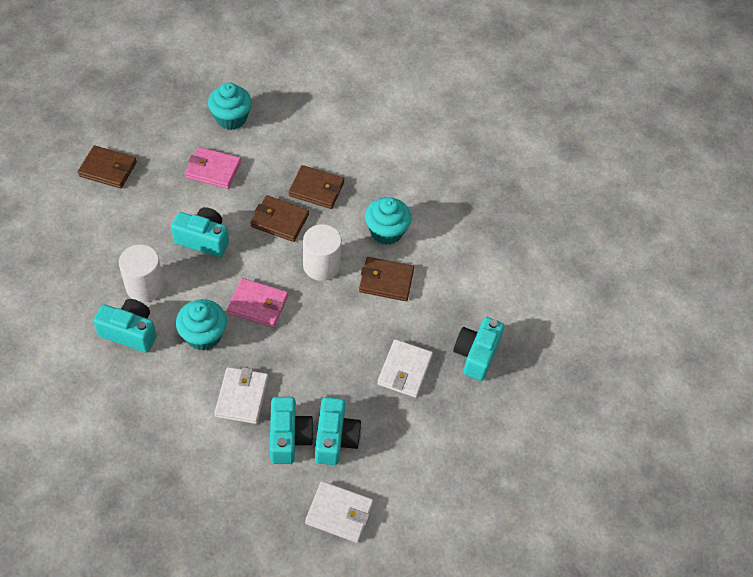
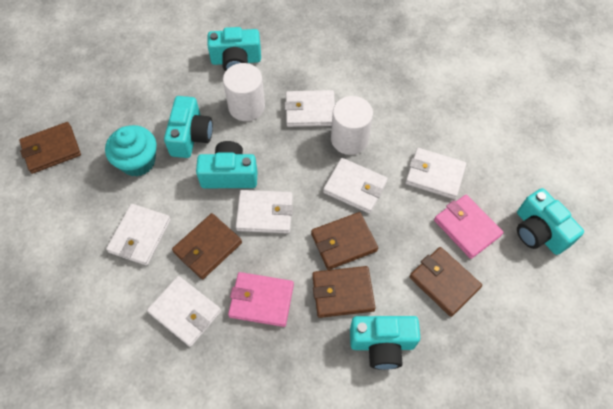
brown wallet: 4 -> 5
turquoise cupcake: 3 -> 1
white wallet: 3 -> 6

